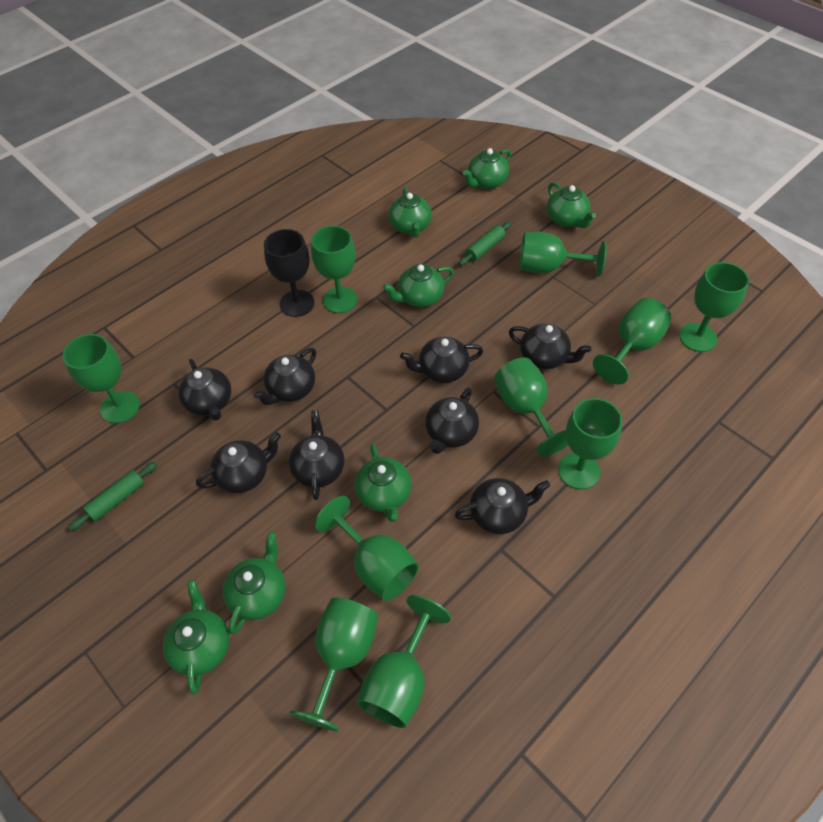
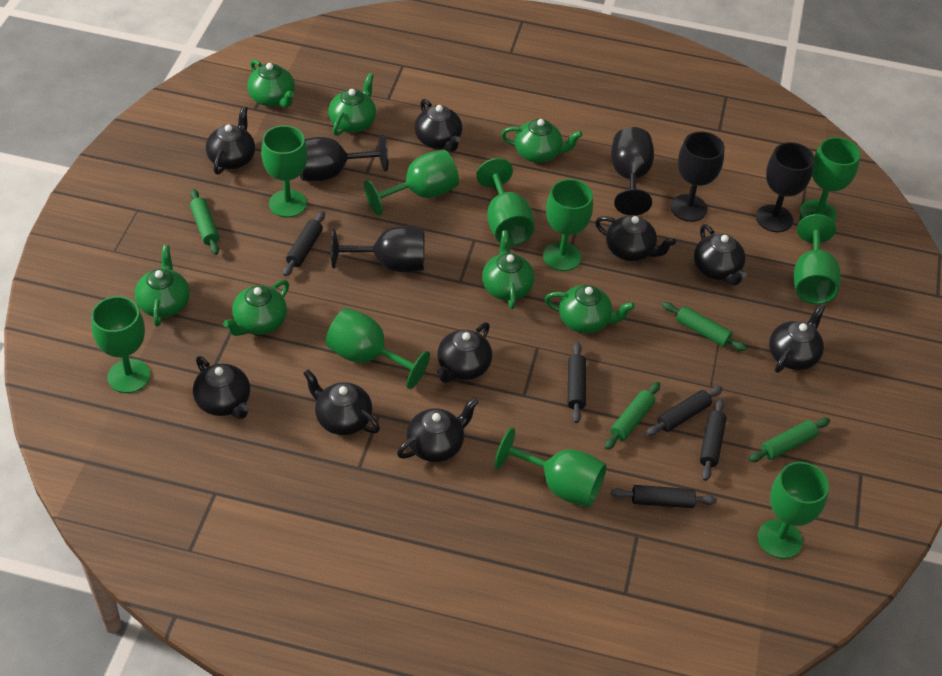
black goblet: 1 -> 5
black rolling pin: 0 -> 5
black teapot: 8 -> 9
green rolling pin: 2 -> 4

